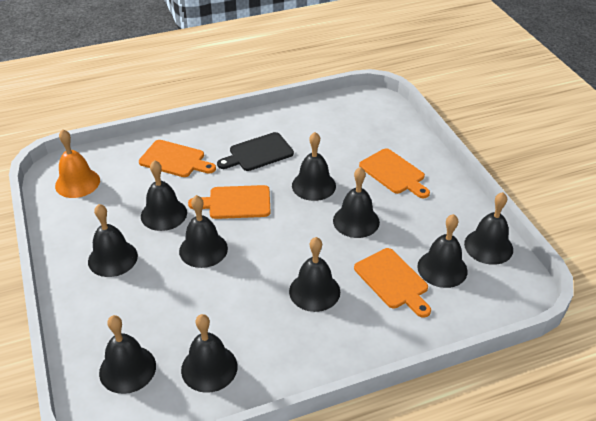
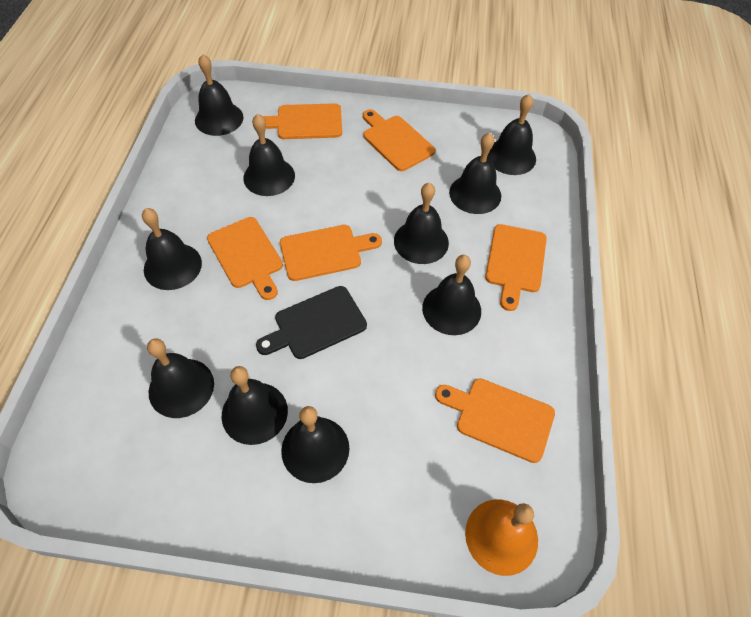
orange cutting board: 4 -> 6

